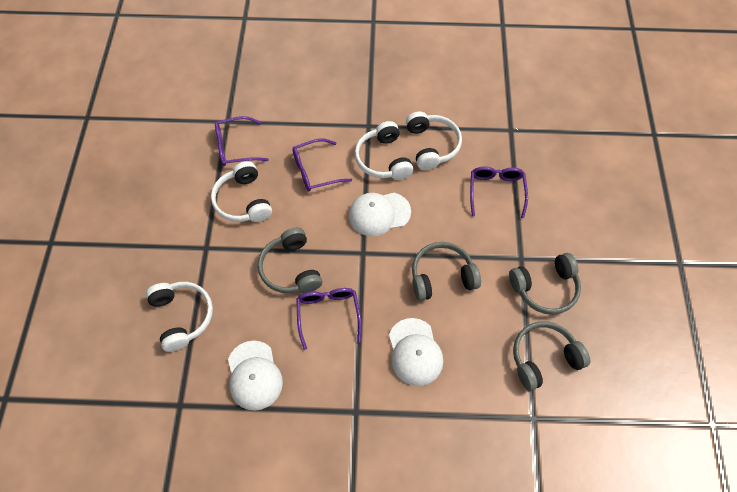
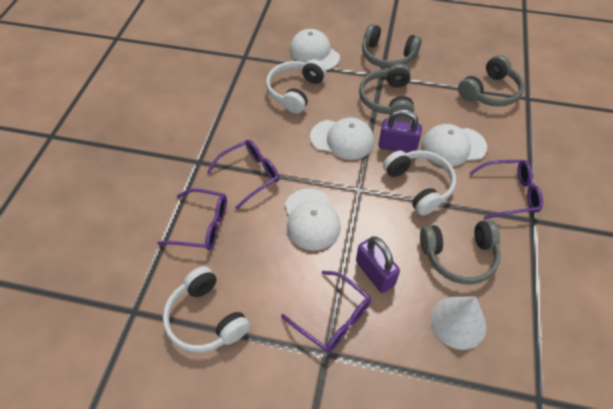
purple padlock: 0 -> 2
white cap: 3 -> 4
white cone: 0 -> 1
white headphones: 4 -> 3

